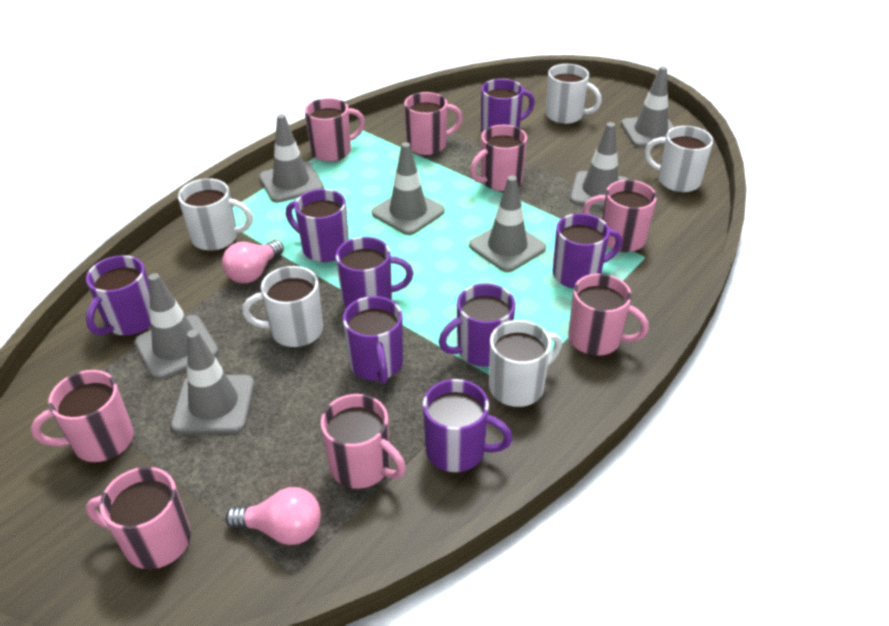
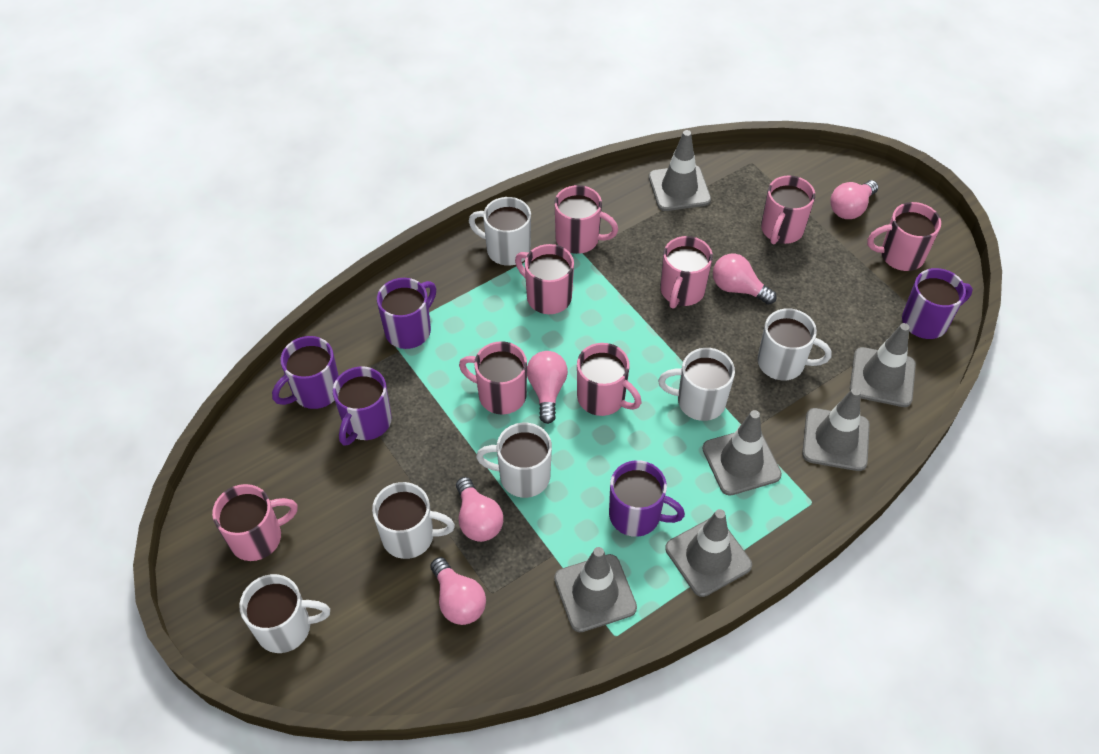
grey traffic cone: 7 -> 6
pink light bulb: 2 -> 5
purple mug: 8 -> 5
white mug: 5 -> 6

